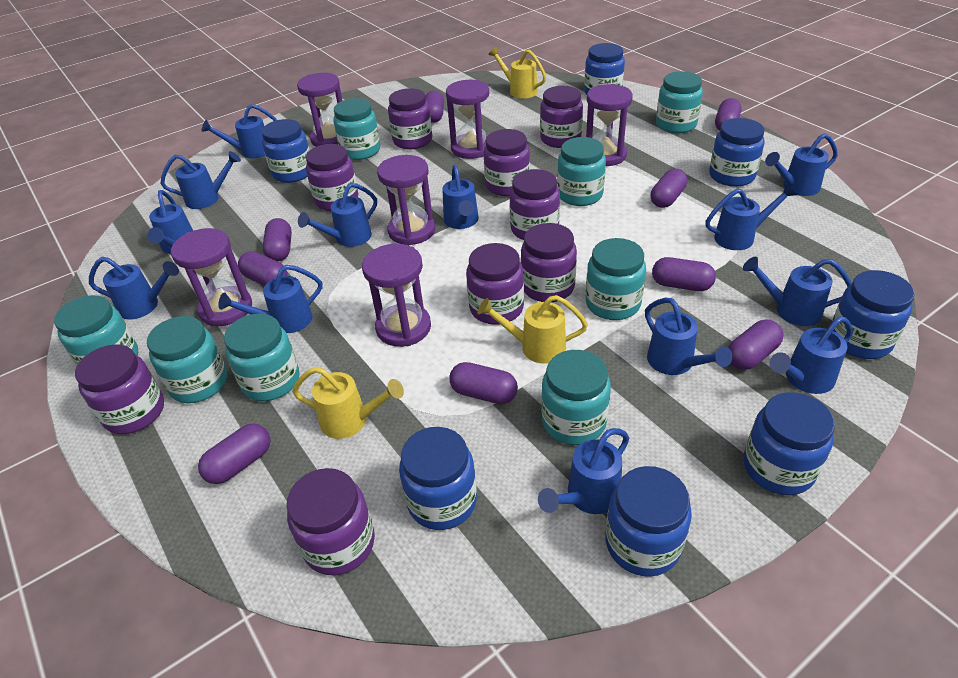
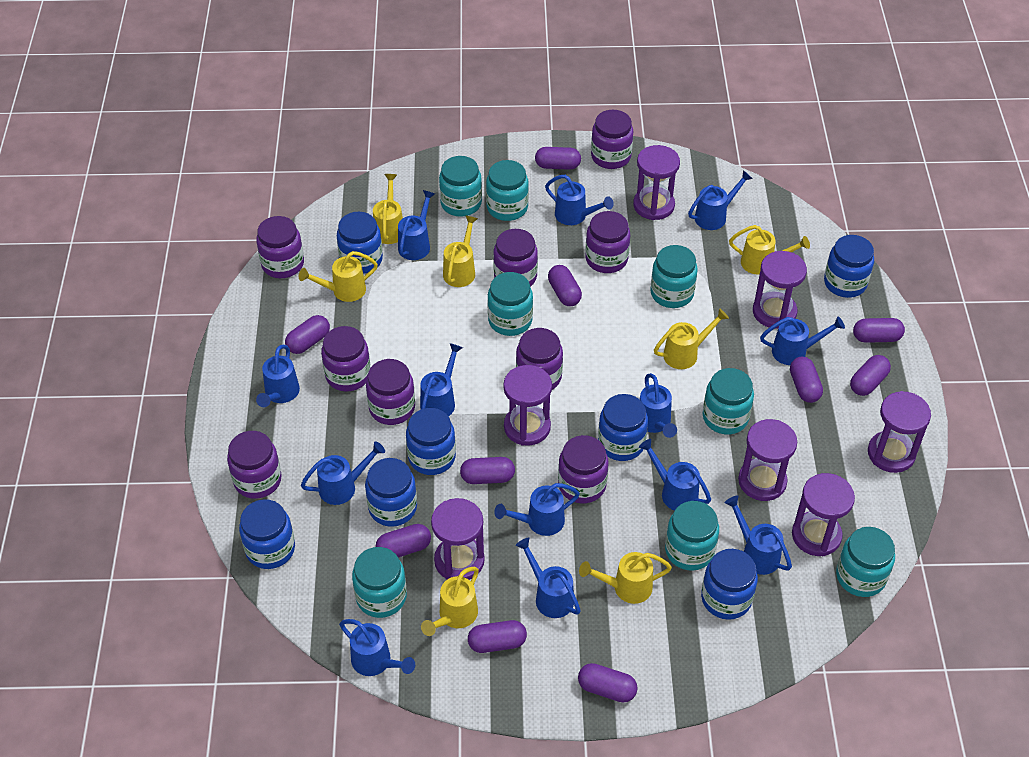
purple capsule: 9 -> 10
purple hourglass: 6 -> 7
yellow watering can: 3 -> 7

